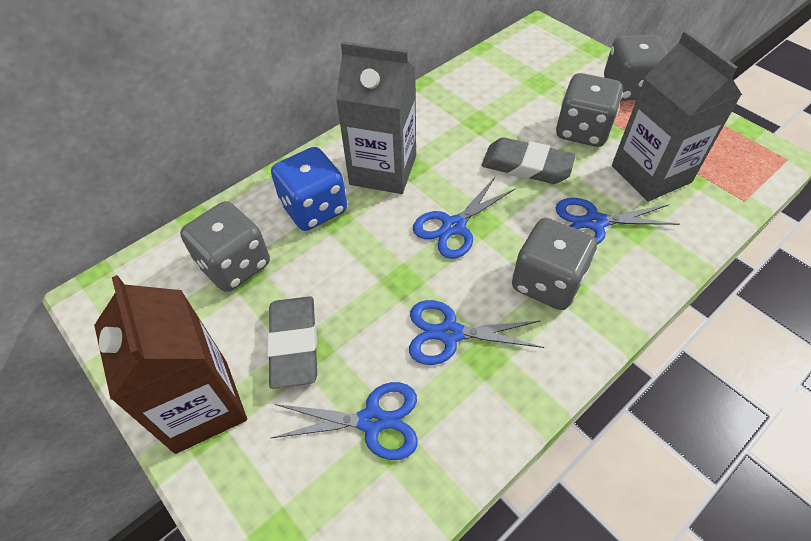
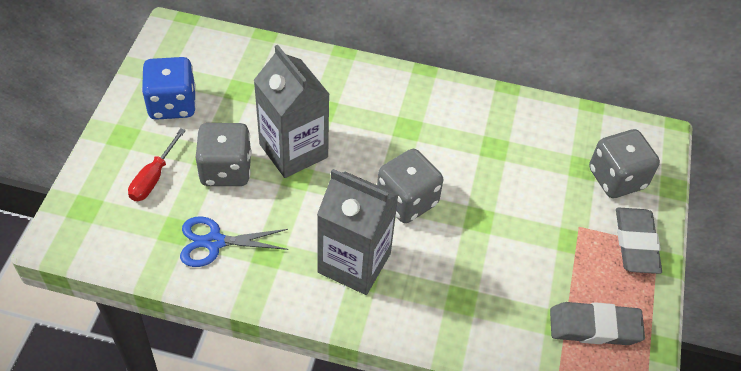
blue scissors: 4 -> 1
brown carton: 1 -> 0
grey dice: 4 -> 3
red screwdriver: 0 -> 1

